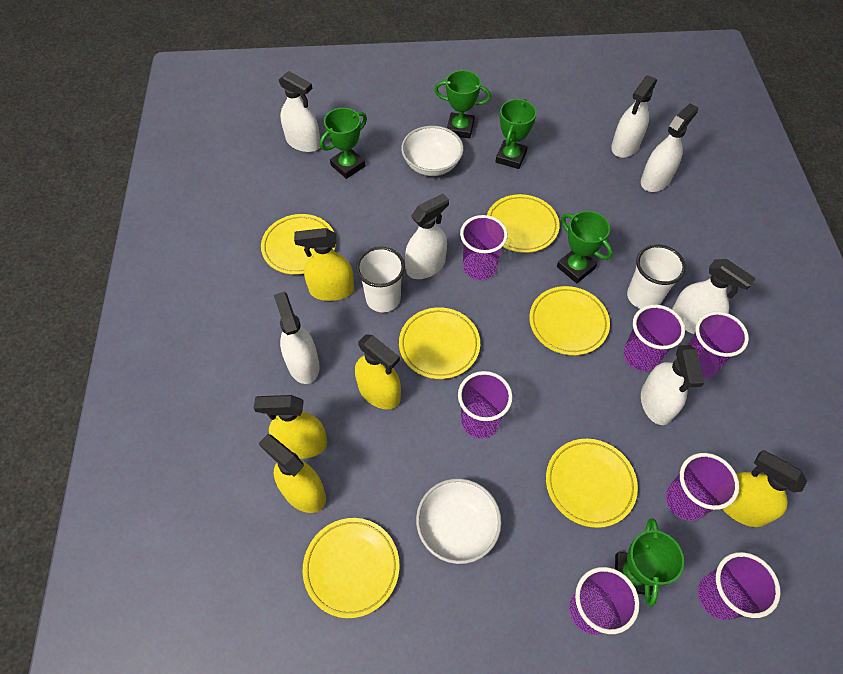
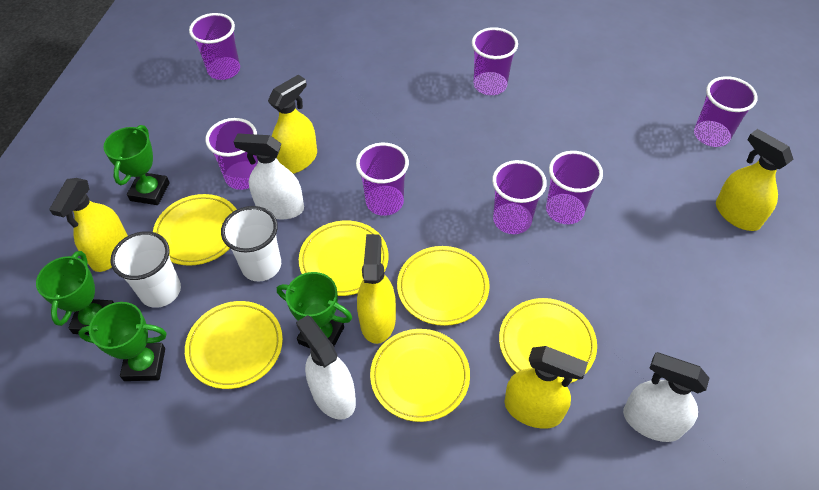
green trophy: 5 -> 4
white bowl: 2 -> 0
white spray bottle: 7 -> 3

